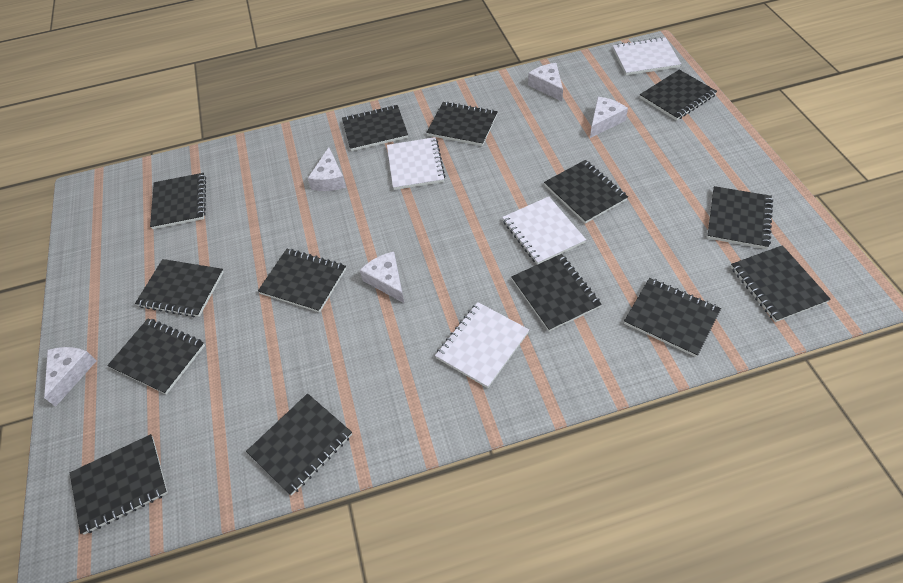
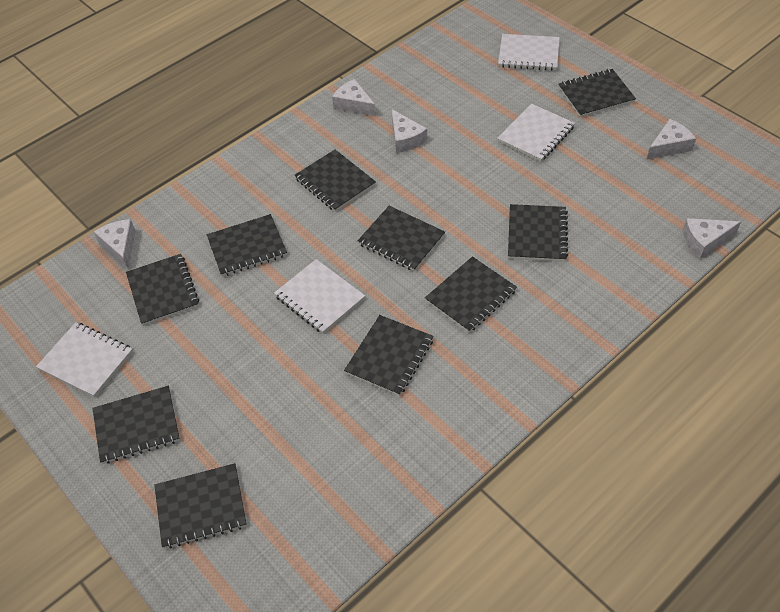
black notebook: 14 -> 10

